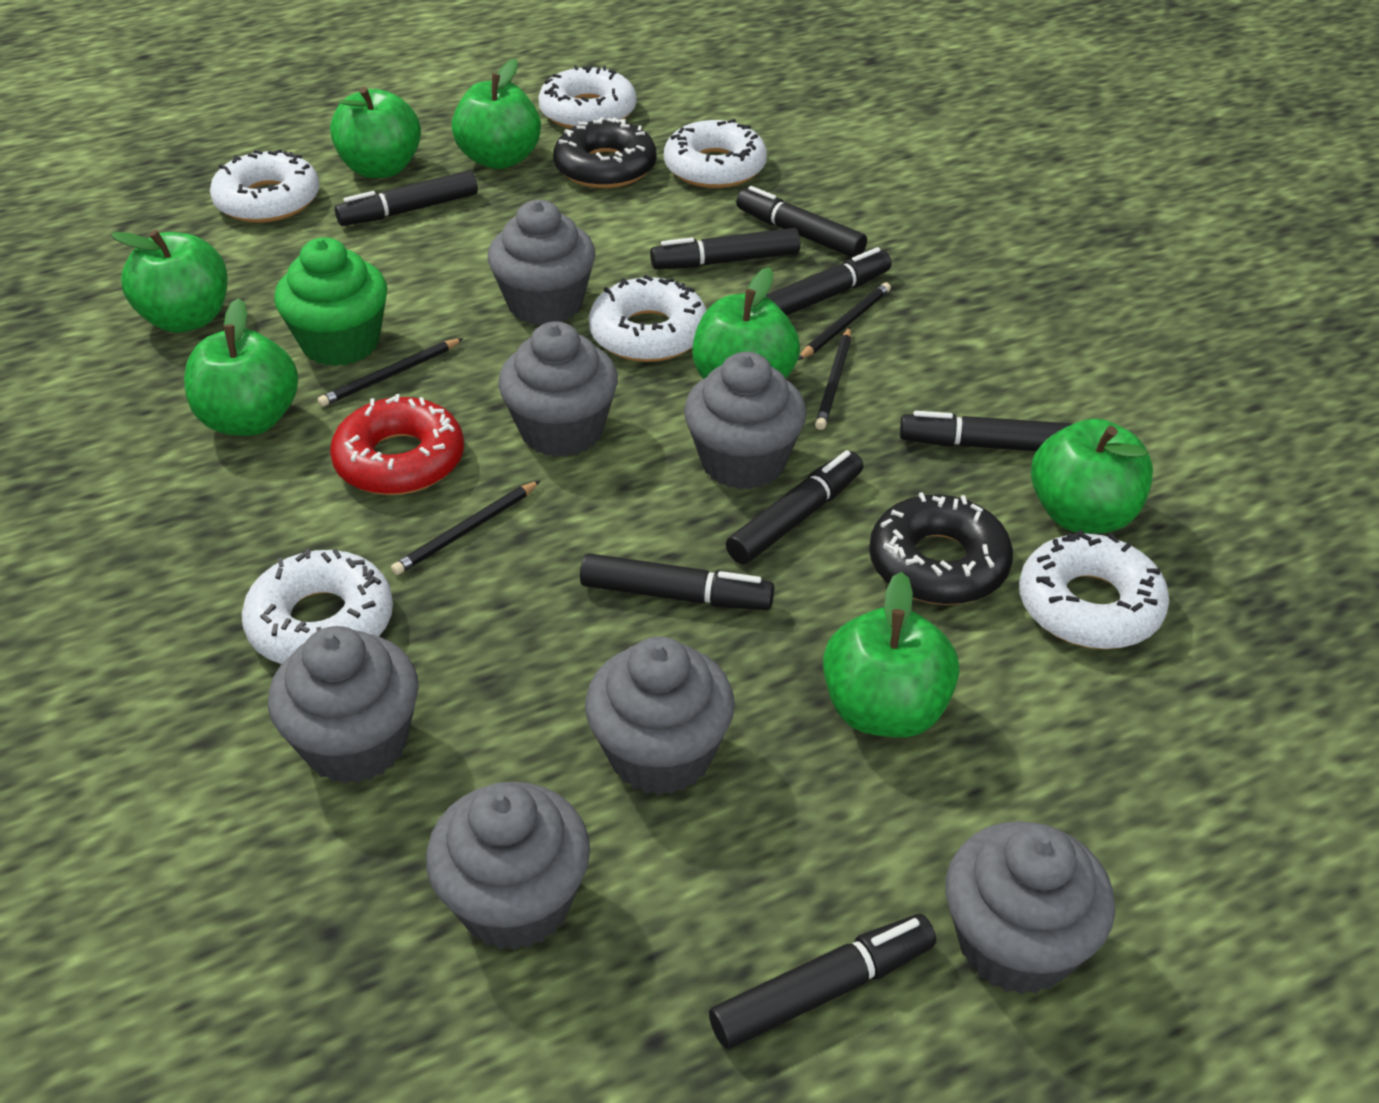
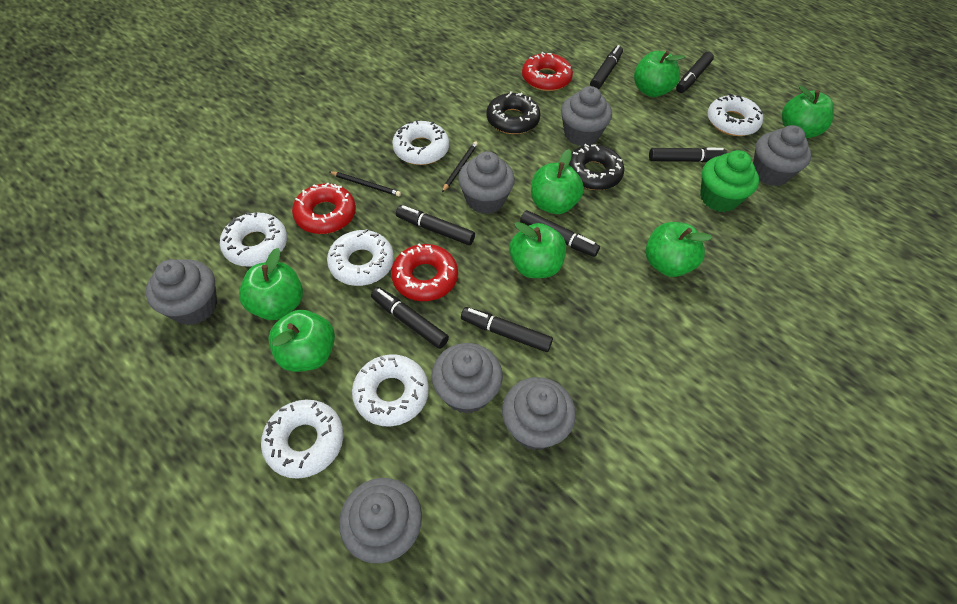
black marker: 8 -> 7
black pencil: 4 -> 2
red donut: 1 -> 3

